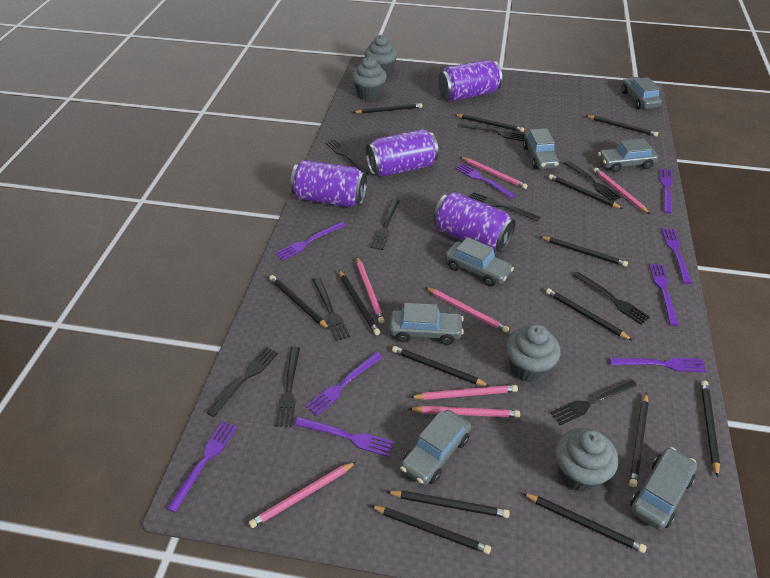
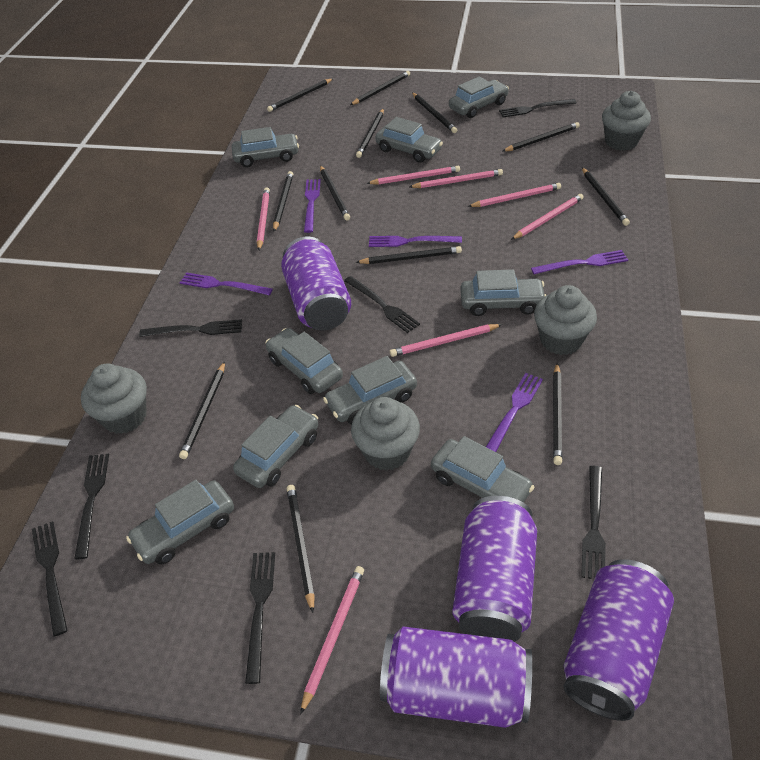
black fork: 10 -> 7
black pencil: 14 -> 12
grey car: 7 -> 9
purple fork: 9 -> 5

